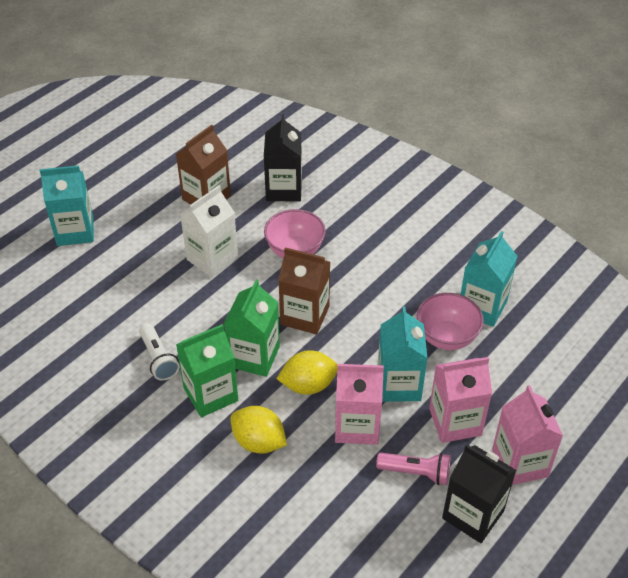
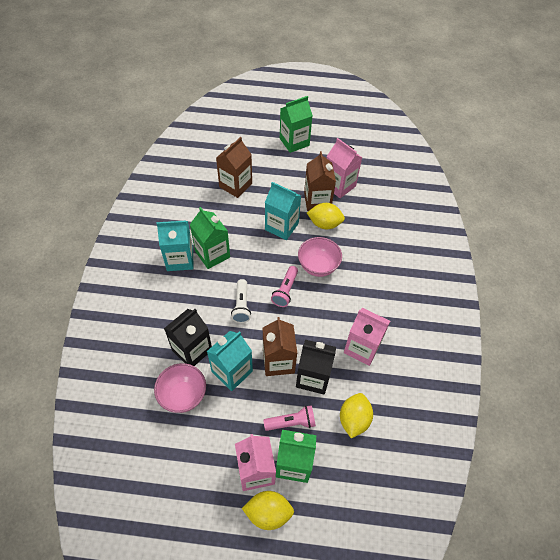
brown carton: 2 -> 3
green carton: 2 -> 3
pink flashlight: 1 -> 2
white carton: 1 -> 0
yellow lemon: 2 -> 3

